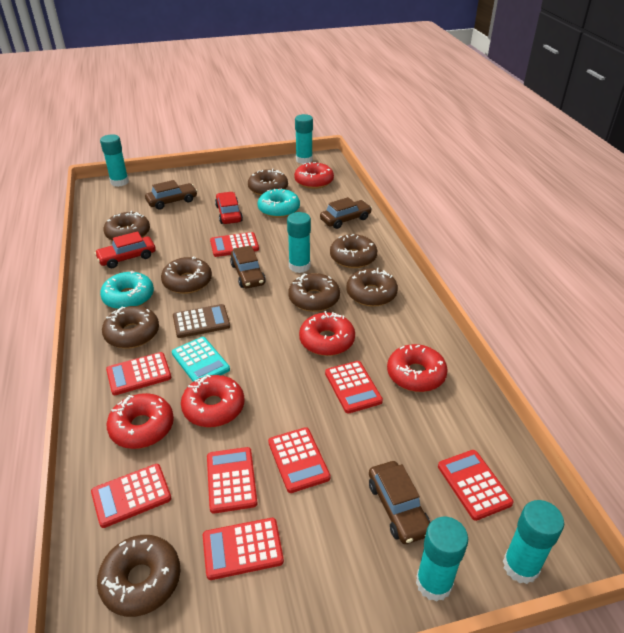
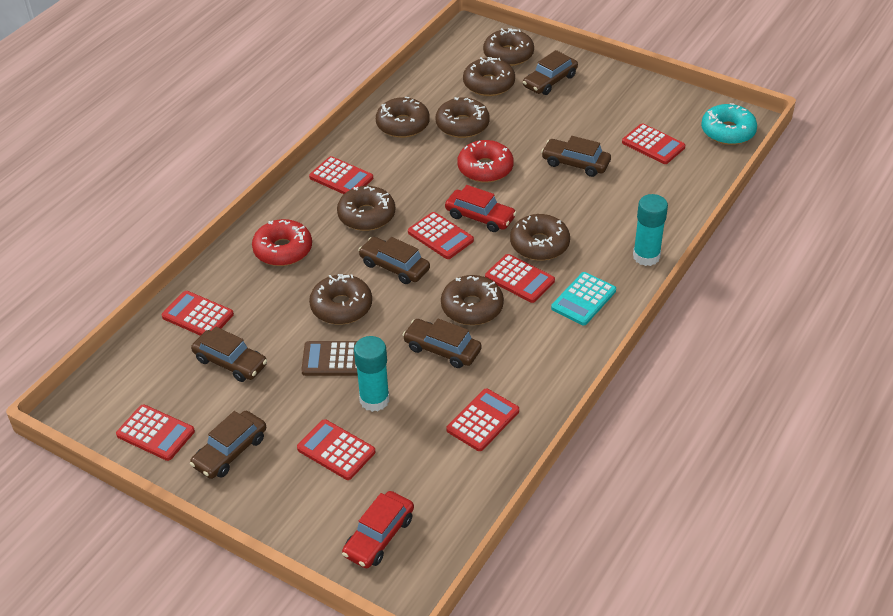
brown car: 4 -> 6
red donut: 5 -> 2
turquoise donut: 2 -> 1
turquoise glue stick: 5 -> 2

